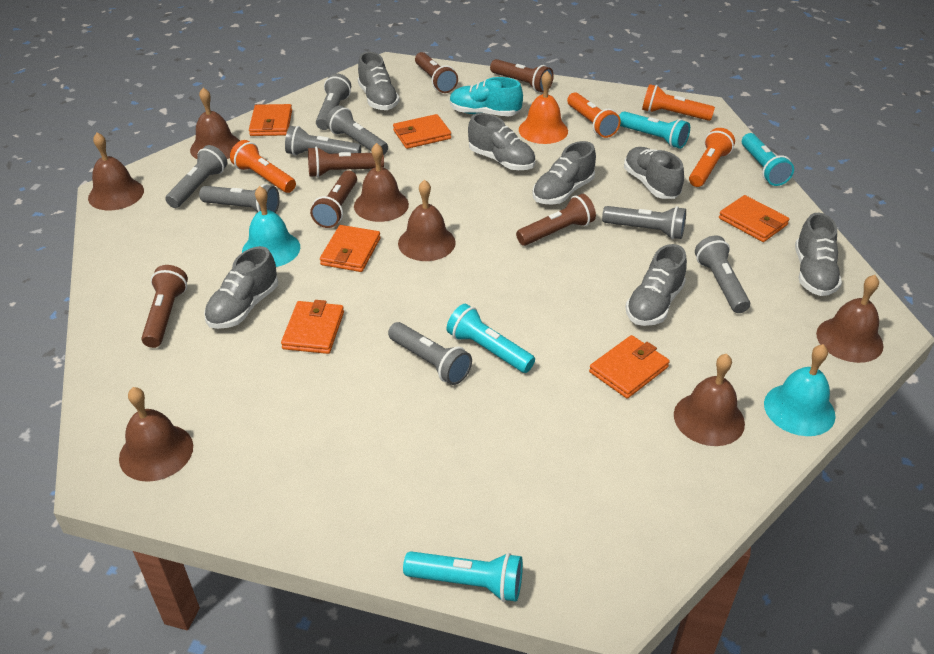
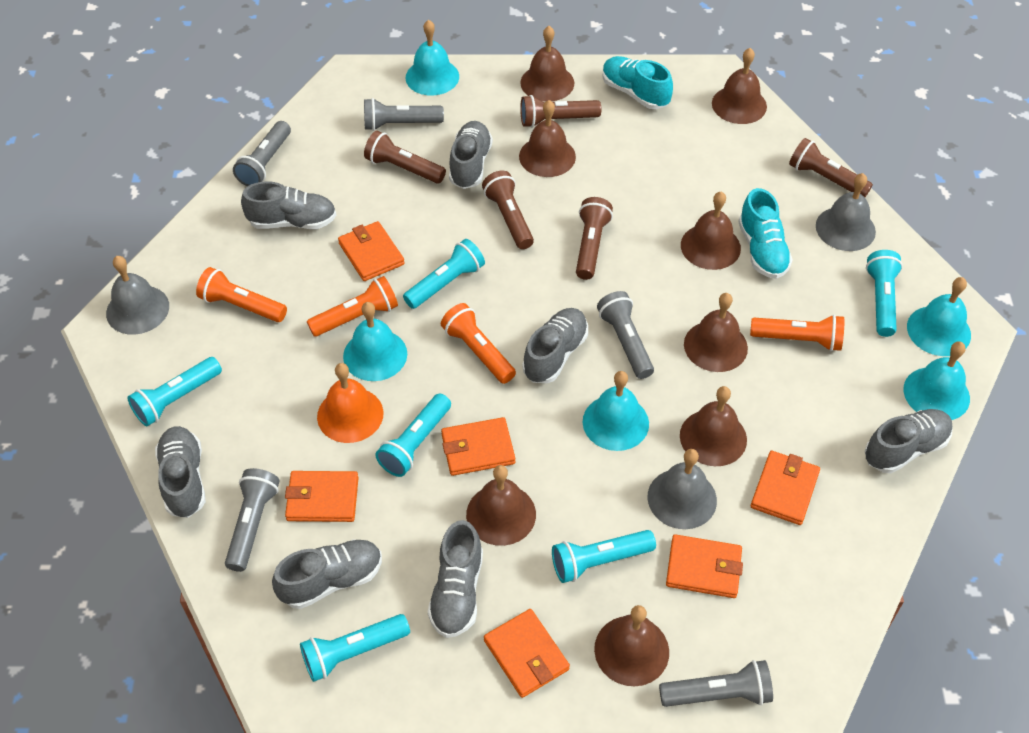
brown bell: 7 -> 8
brown flashlight: 6 -> 5
grey bell: 0 -> 3
grey flashlight: 8 -> 5
turquoise bell: 2 -> 5
turquoise flashlight: 4 -> 6
turquoise shoe: 1 -> 2

